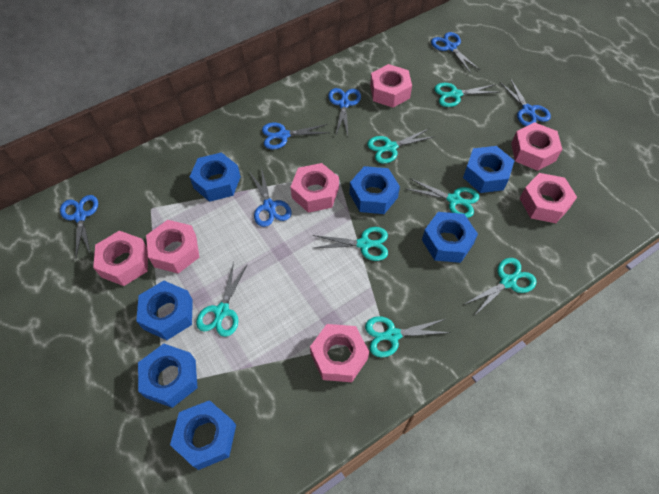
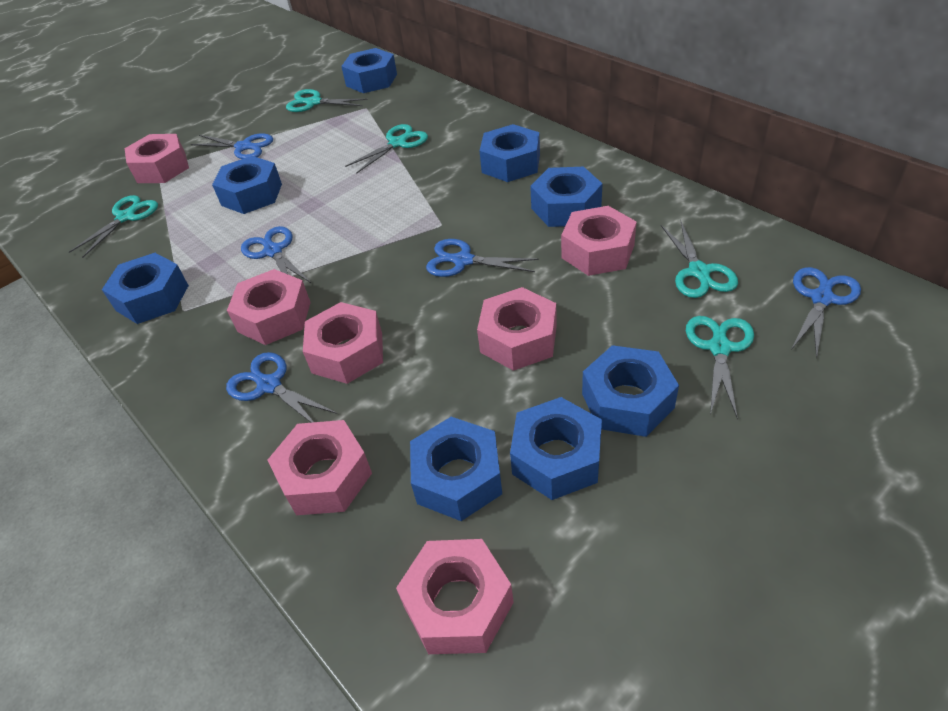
blue nut: 7 -> 8
blue scissors: 6 -> 5
turquoise scissors: 7 -> 5

